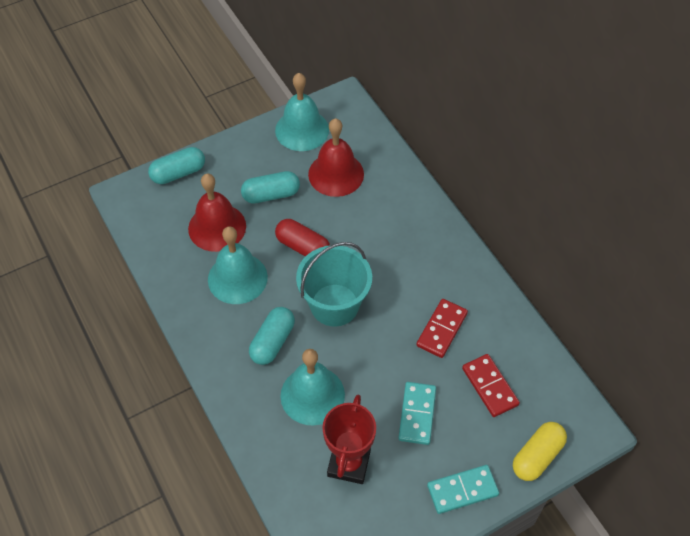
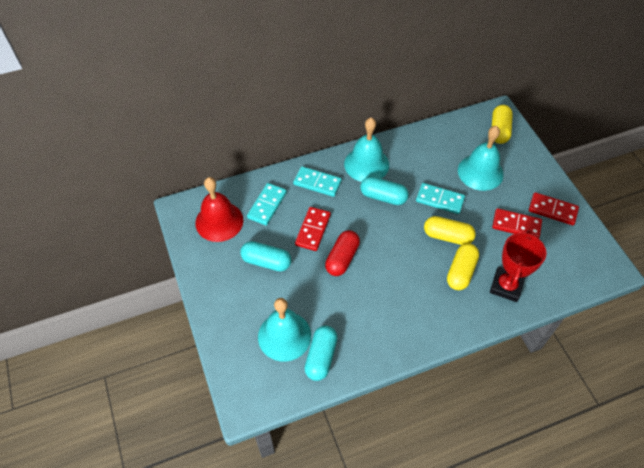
red bell: 2 -> 1
red domino: 2 -> 3
turquoise bucket: 1 -> 0
turquoise domino: 2 -> 3
yellow capsule: 1 -> 3

